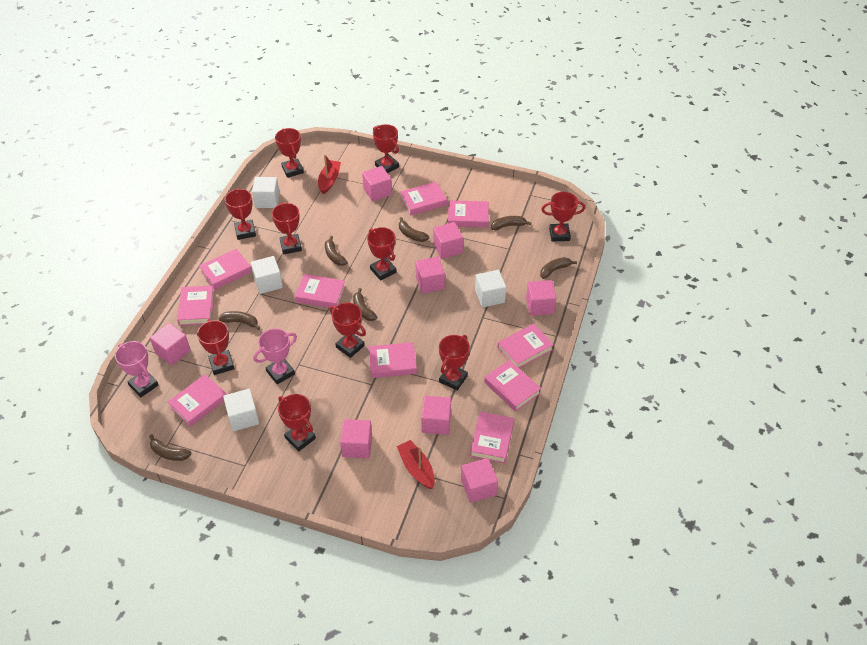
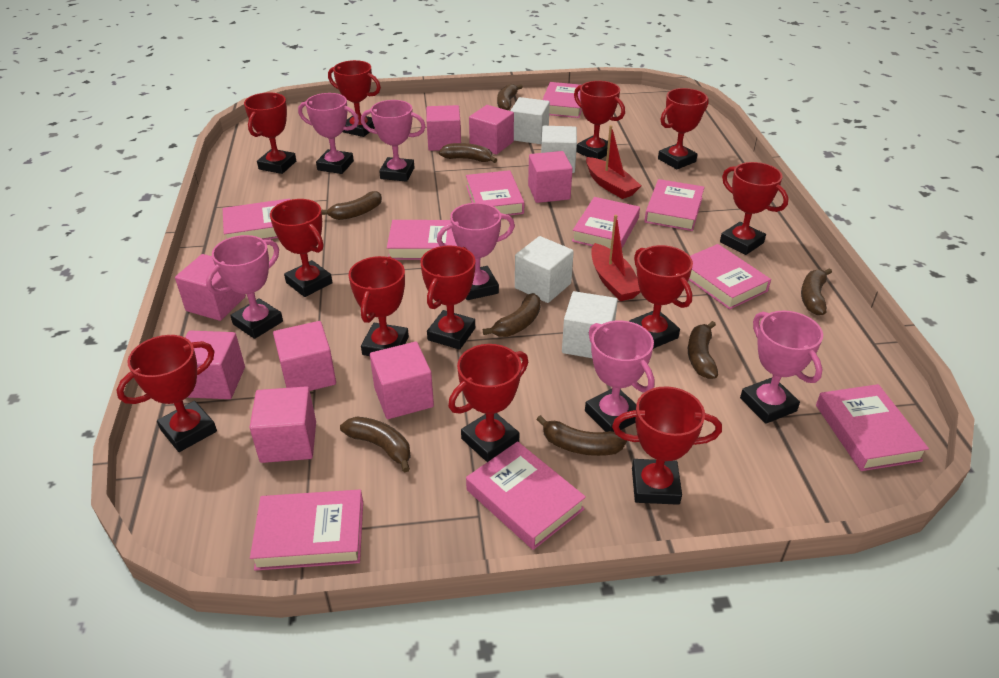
brown banana: 7 -> 8
pink trophy: 2 -> 6
red trophy: 10 -> 12

